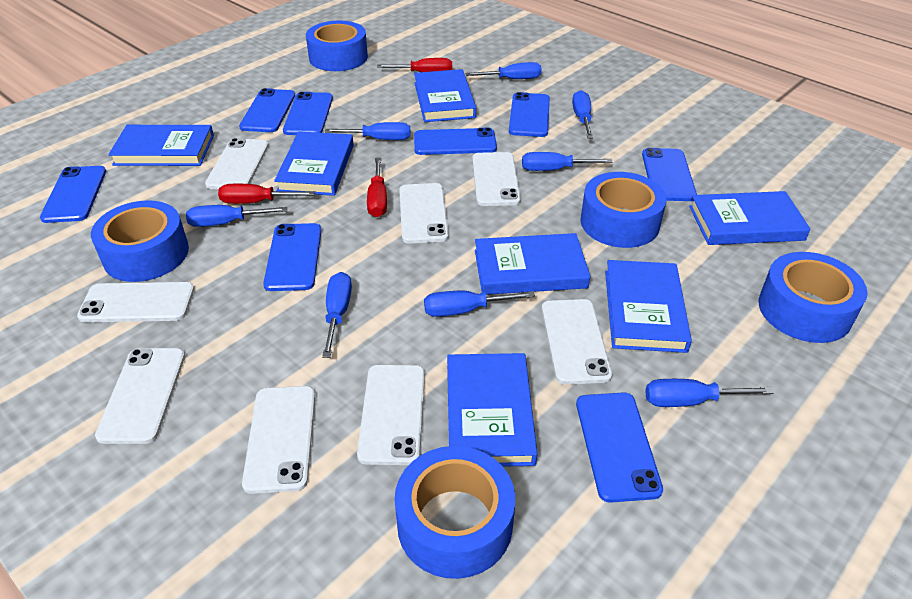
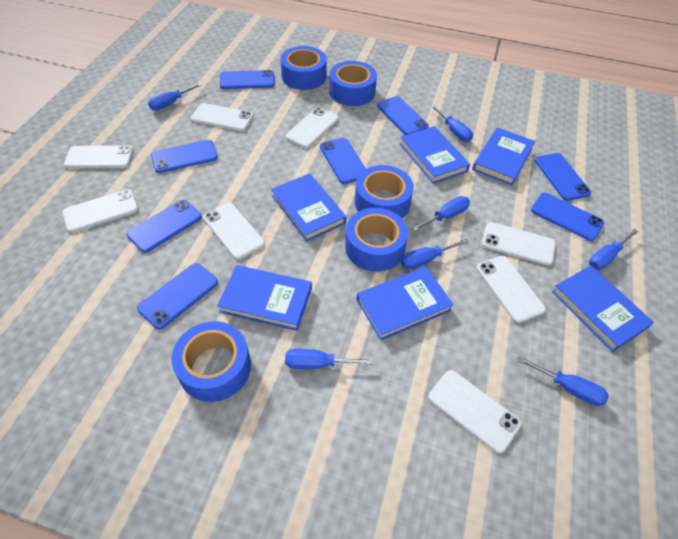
blue book: 7 -> 6
blue screwdriver: 8 -> 7
red screwdriver: 3 -> 0

